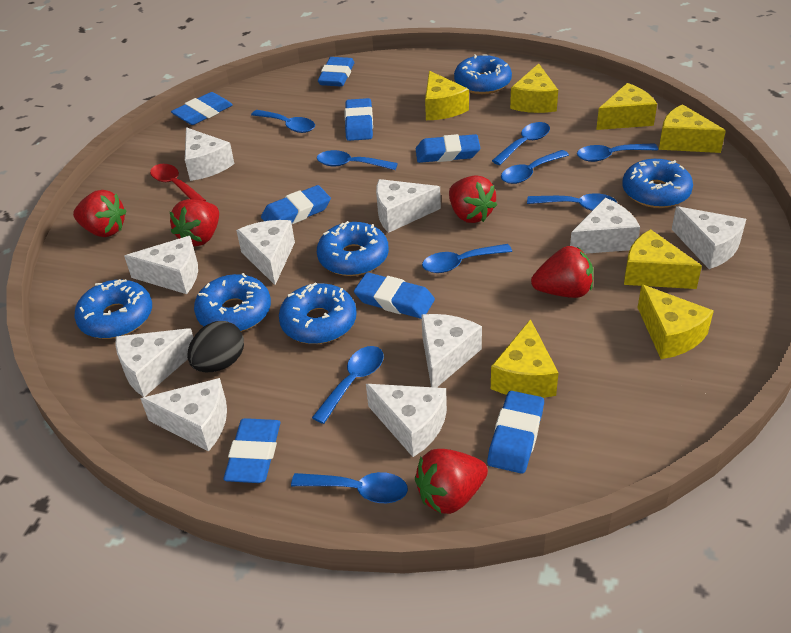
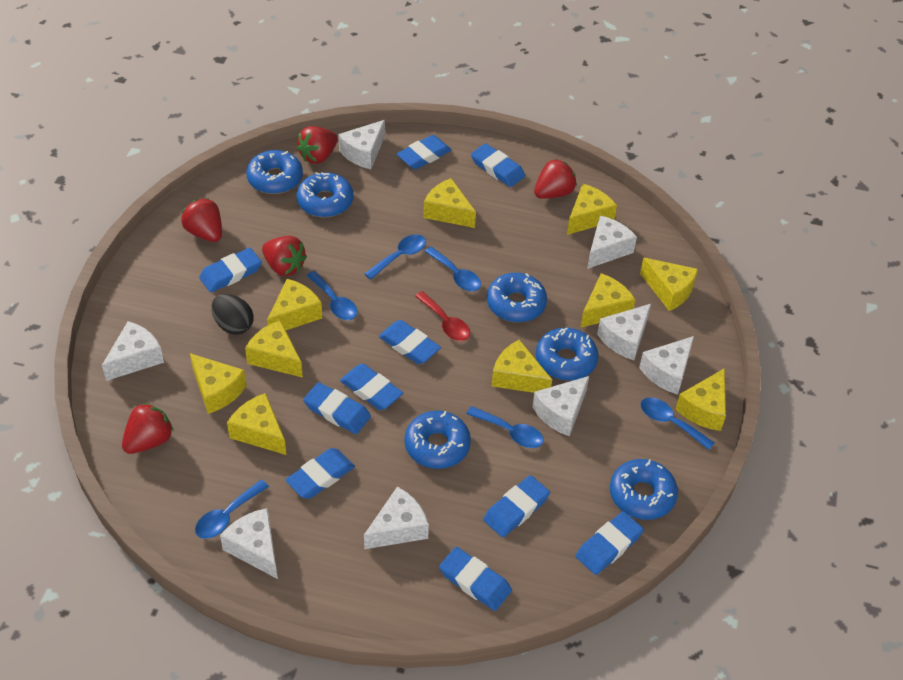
blue eraser: 8 -> 10
blue spoon: 9 -> 6
white cheese: 10 -> 8
yellow cheese: 7 -> 10

